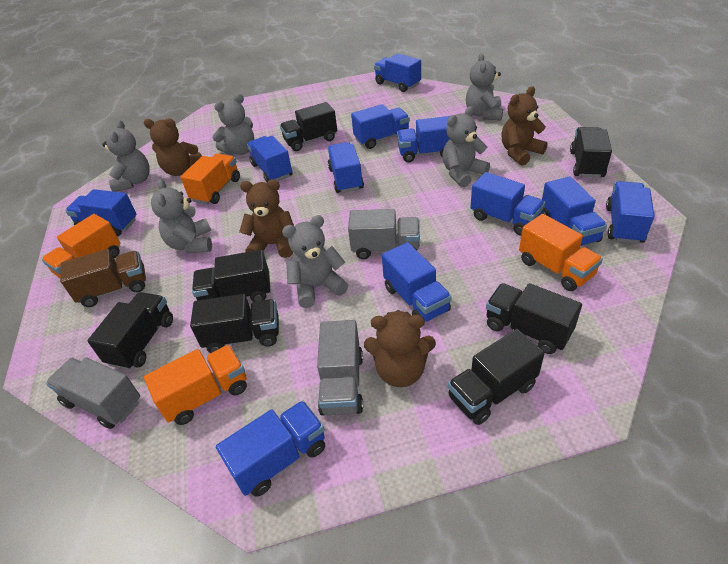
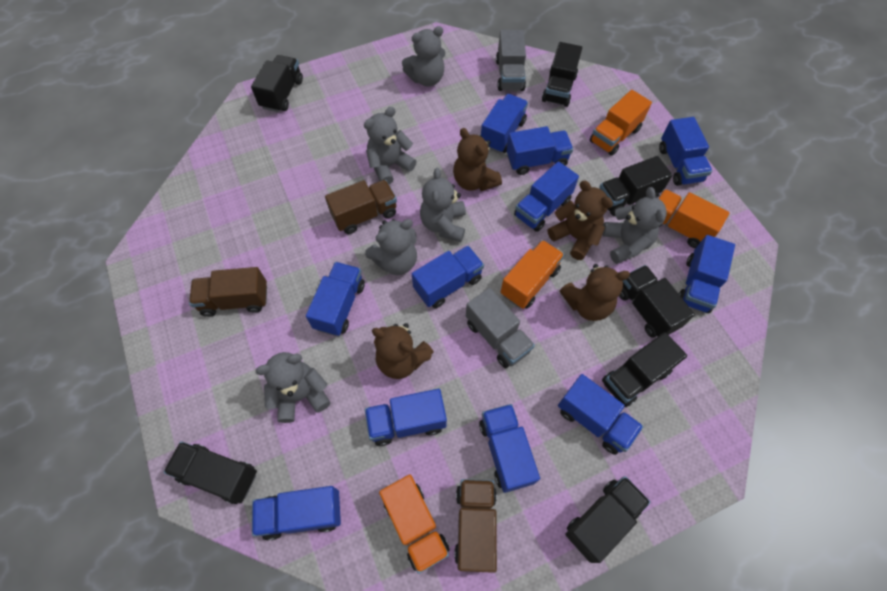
brown truck: 1 -> 3
grey truck: 3 -> 2

